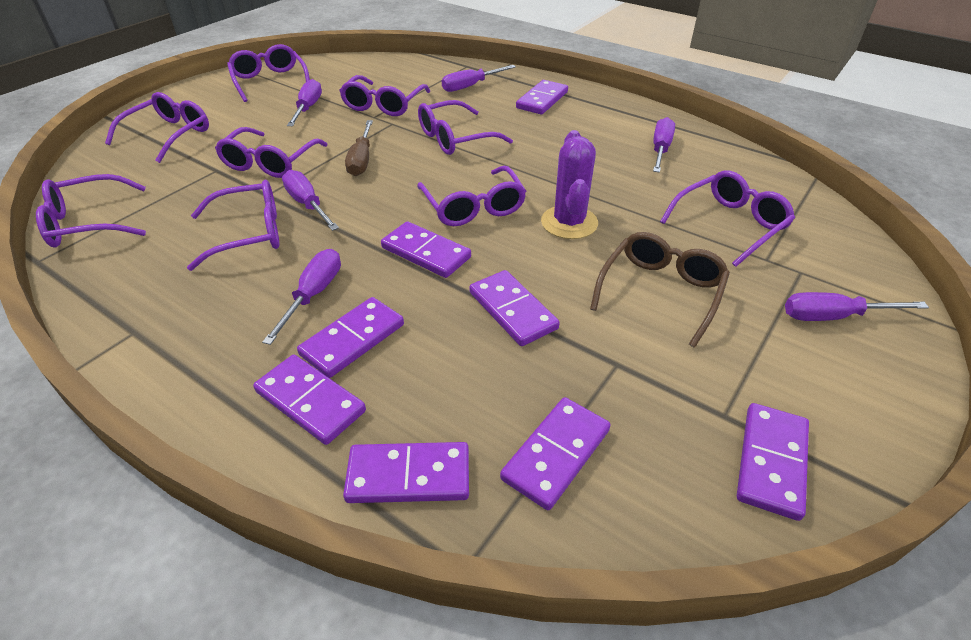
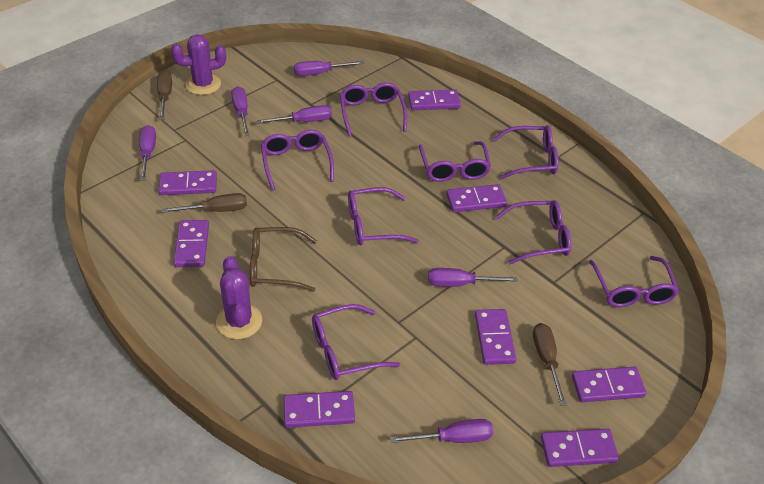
brown screwdriver: 1 -> 3
purple cactus: 1 -> 2
purple glasses: 9 -> 8

